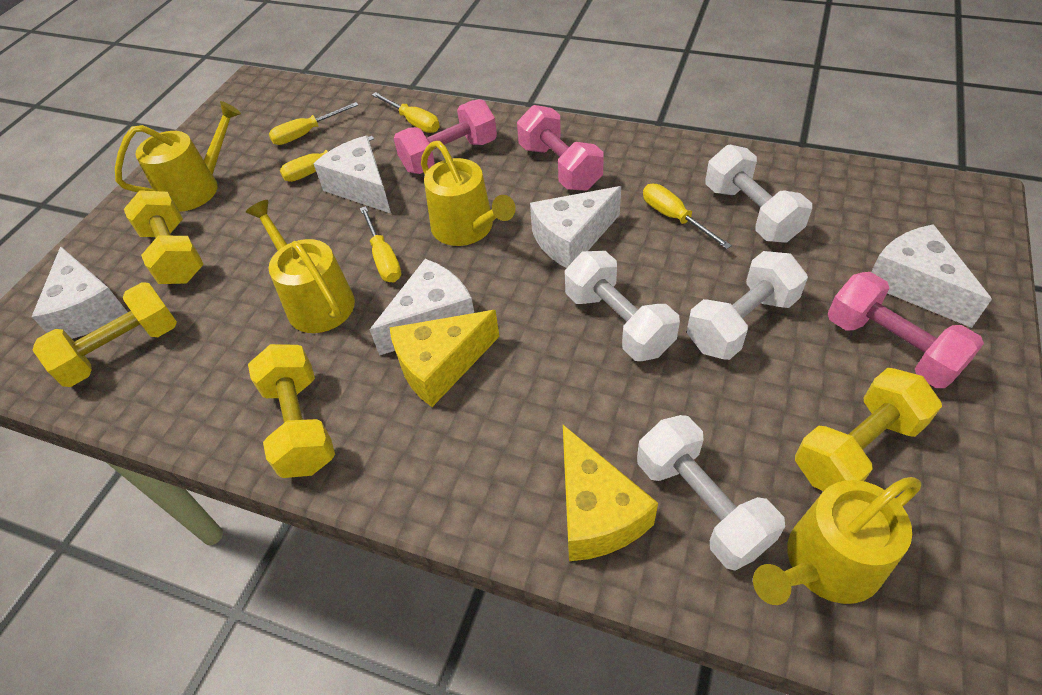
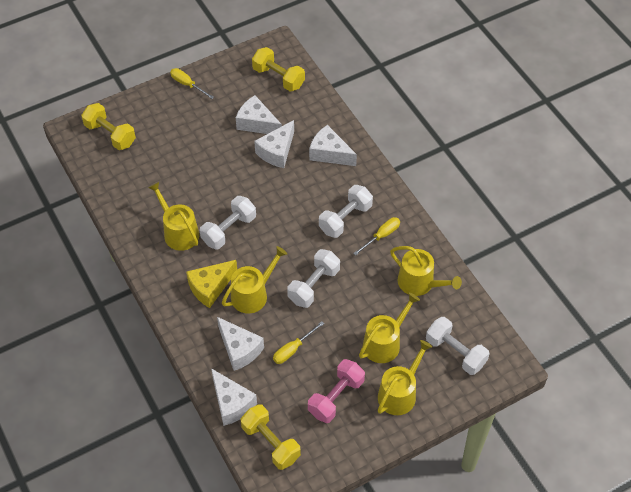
pink dumbbell: 3 -> 1
yellow cheese: 2 -> 1
yellow dumbbell: 4 -> 3
yellow screwdriver: 5 -> 3
yellow watering can: 4 -> 5

